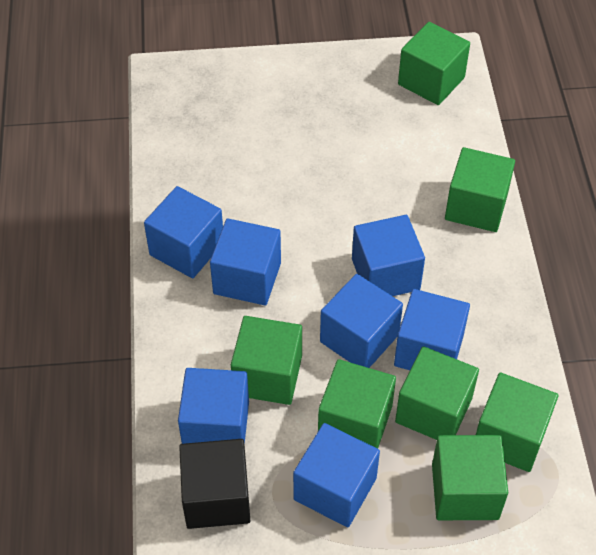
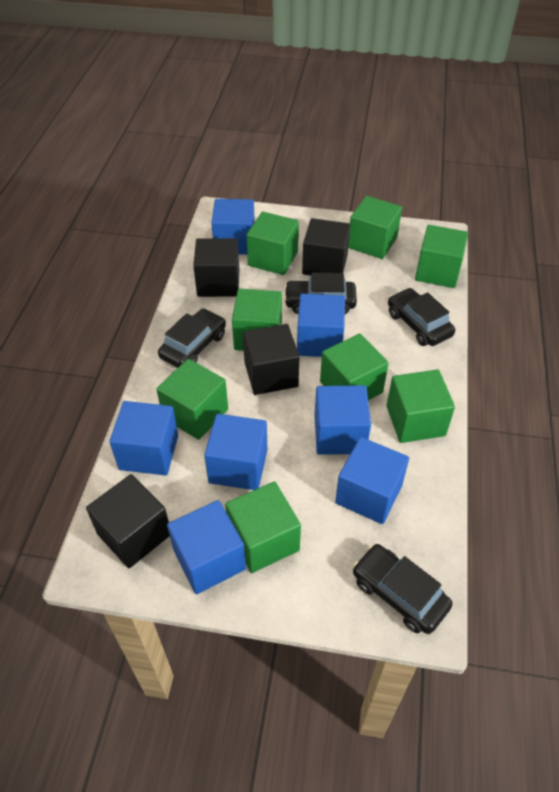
black car: 0 -> 4
black cube: 1 -> 4
green cube: 7 -> 8

